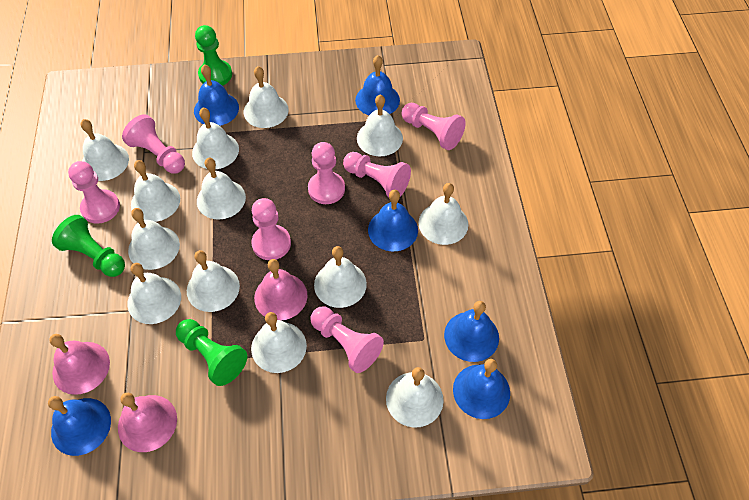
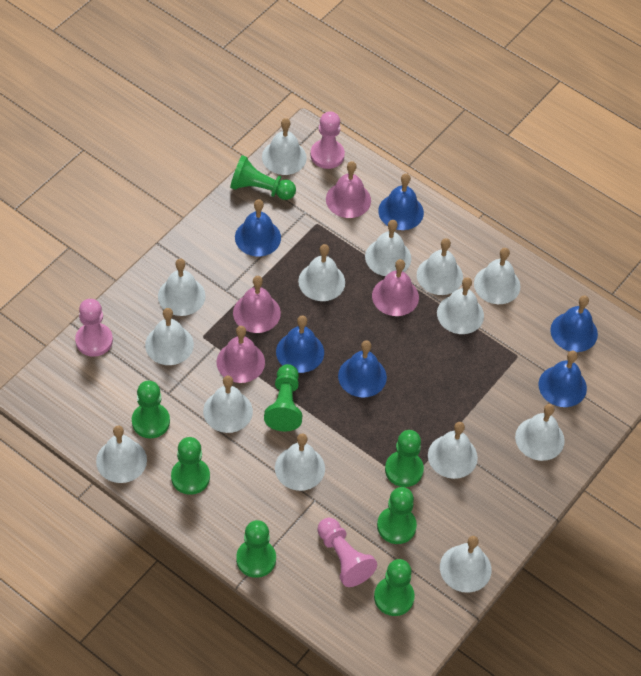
green pawn: 3 -> 8
pink bell: 3 -> 4
pink pawn: 7 -> 3
white bell: 13 -> 14

